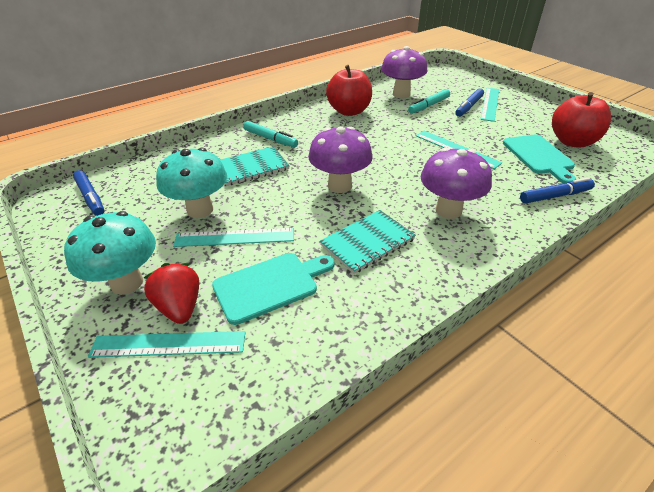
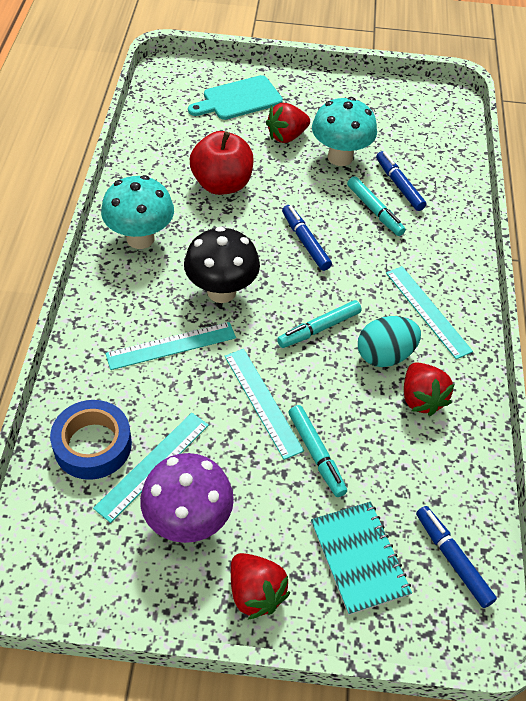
black mushroom: 0 -> 1
blue tape: 0 -> 1
purple mushroom: 3 -> 1
red apple: 2 -> 1
red strawberry: 1 -> 3
turquoise cutting board: 2 -> 1
turquoise egg: 0 -> 1
turquoise marker: 2 -> 3
turquoise notebook: 2 -> 1

